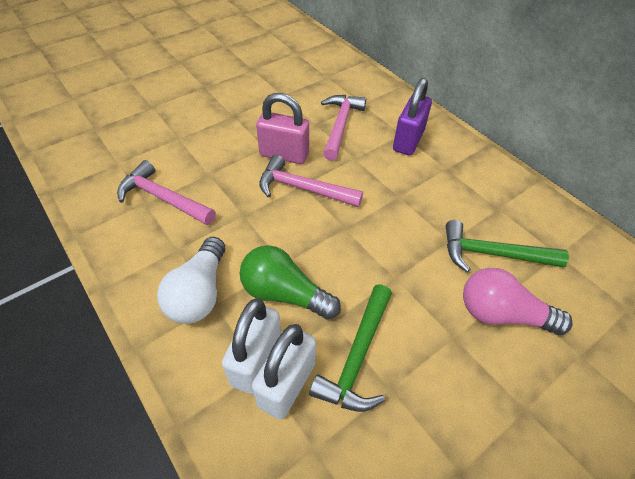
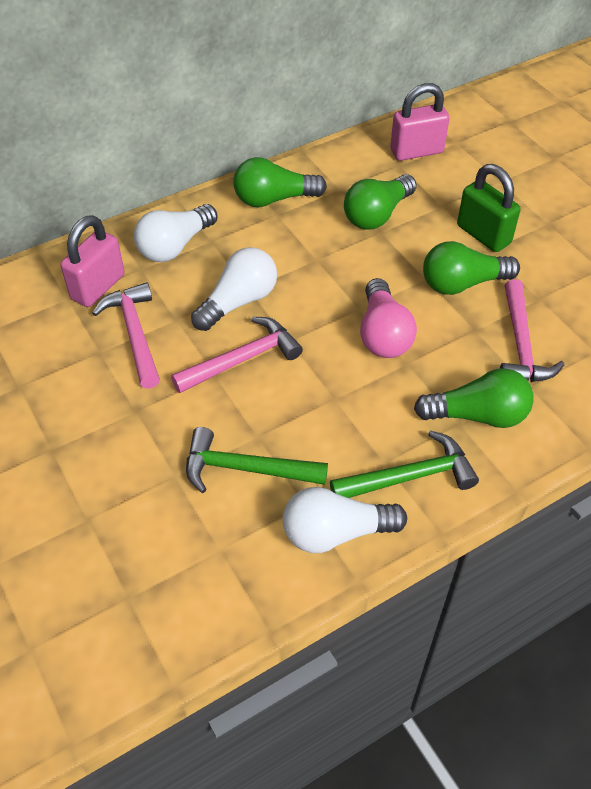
green light bulb: 1 -> 4
green padlock: 0 -> 1
pink padlock: 1 -> 2
purple padlock: 1 -> 0
white light bulb: 1 -> 3
white padlock: 2 -> 0

